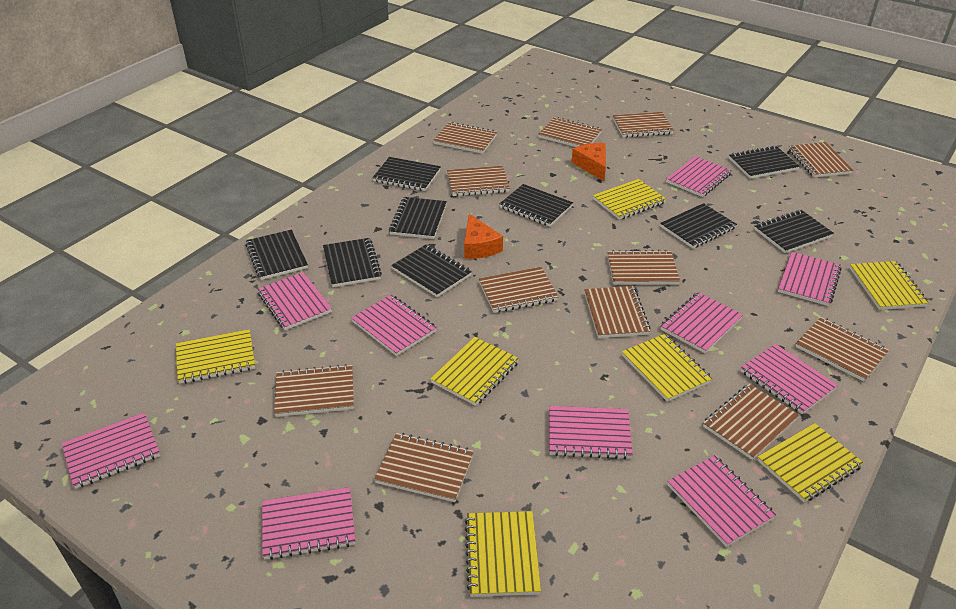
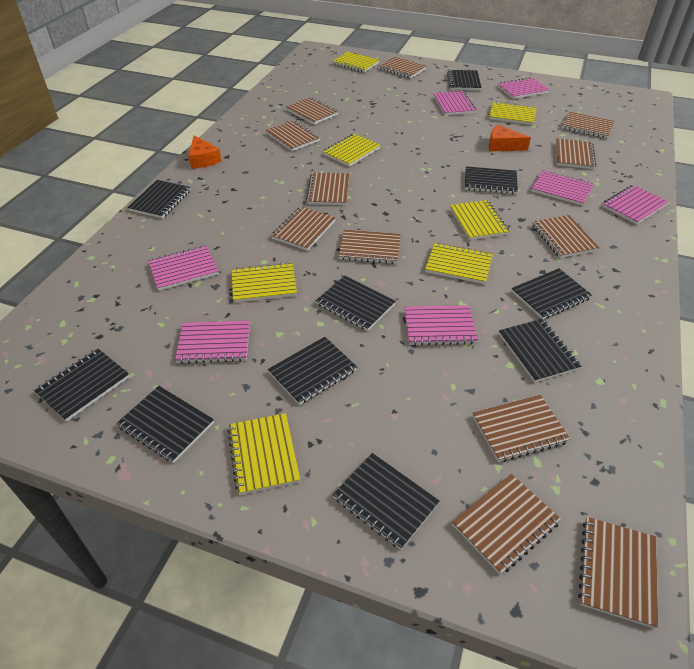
black notebook: 9 -> 10
pink notebook: 10 -> 7

